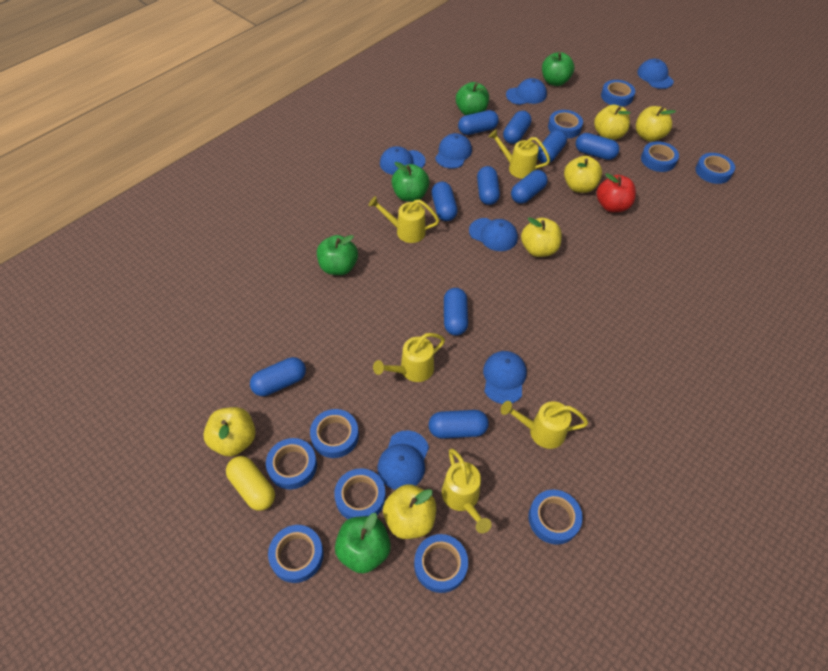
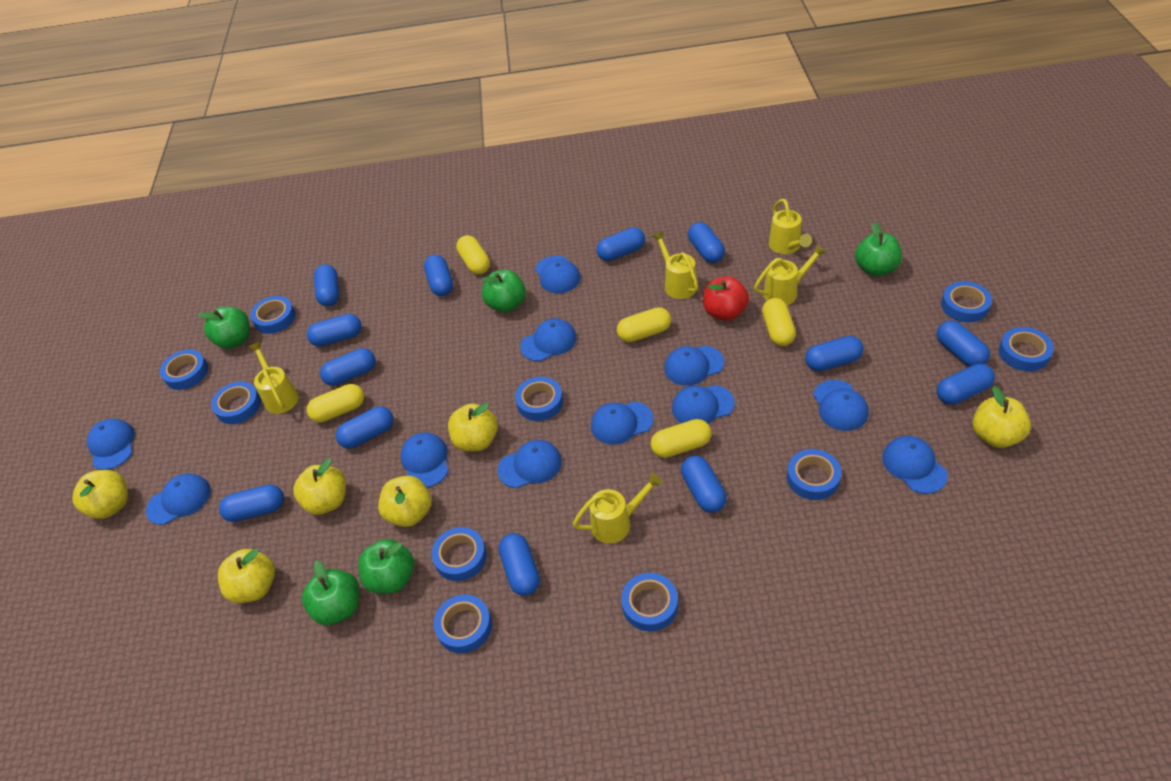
blue cap: 7 -> 11
blue capsule: 10 -> 13
yellow capsule: 1 -> 5

